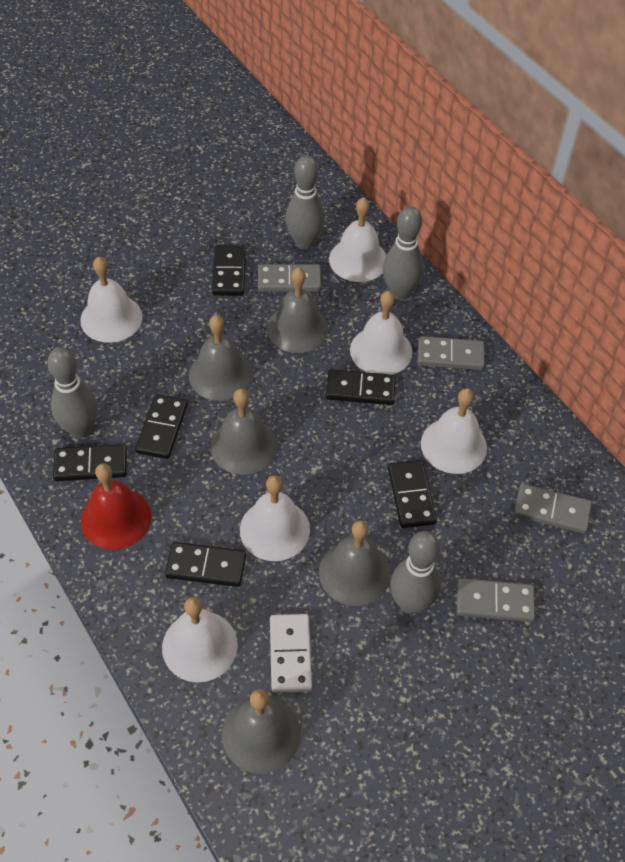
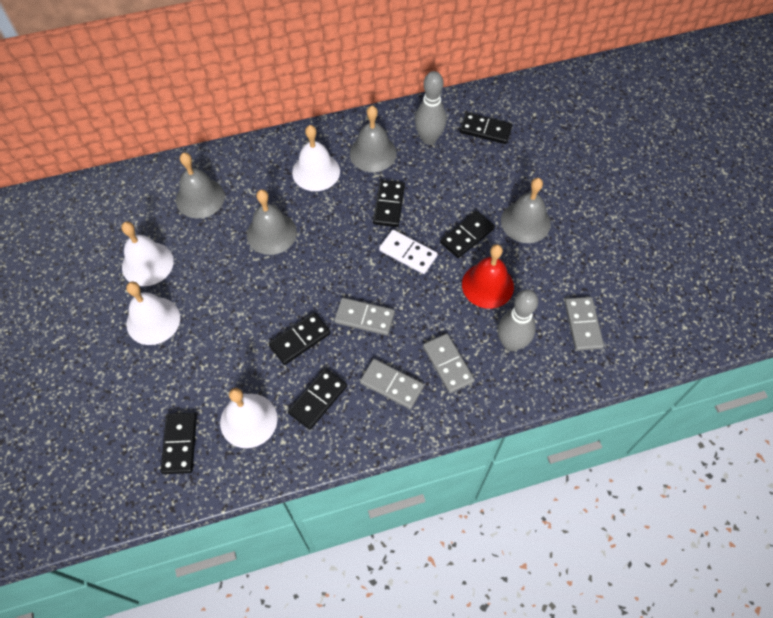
grey bell: 5 -> 4
grey bowling pin: 4 -> 2
white bell: 6 -> 4

